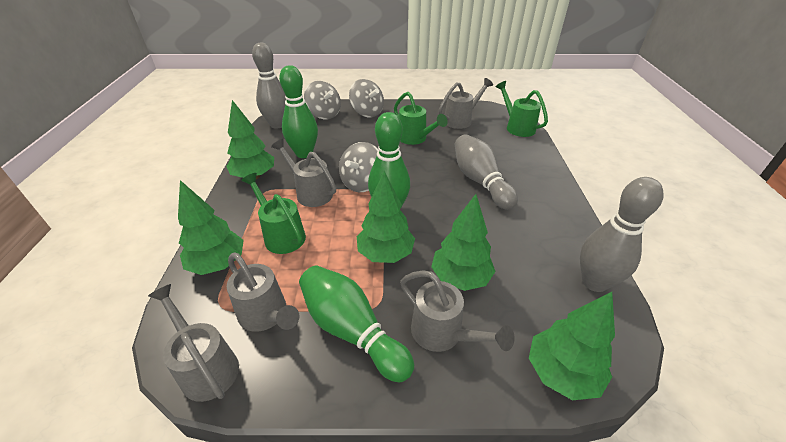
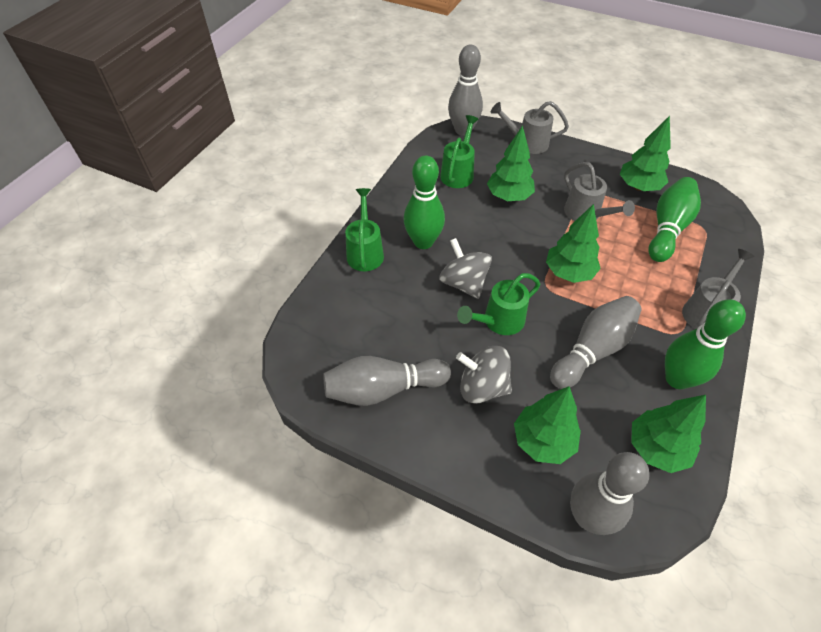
grey bowling pin: 3 -> 4
grey spinning top: 3 -> 2
grey watering can: 5 -> 3

